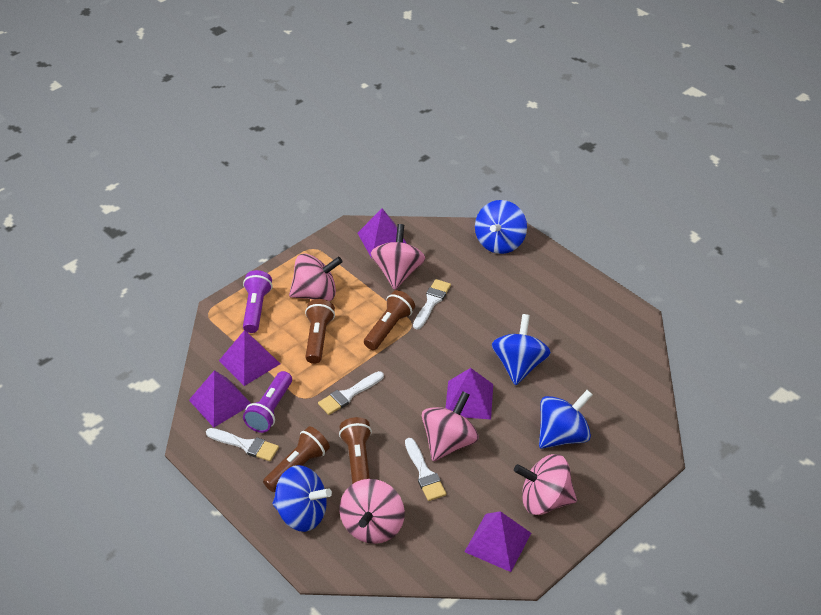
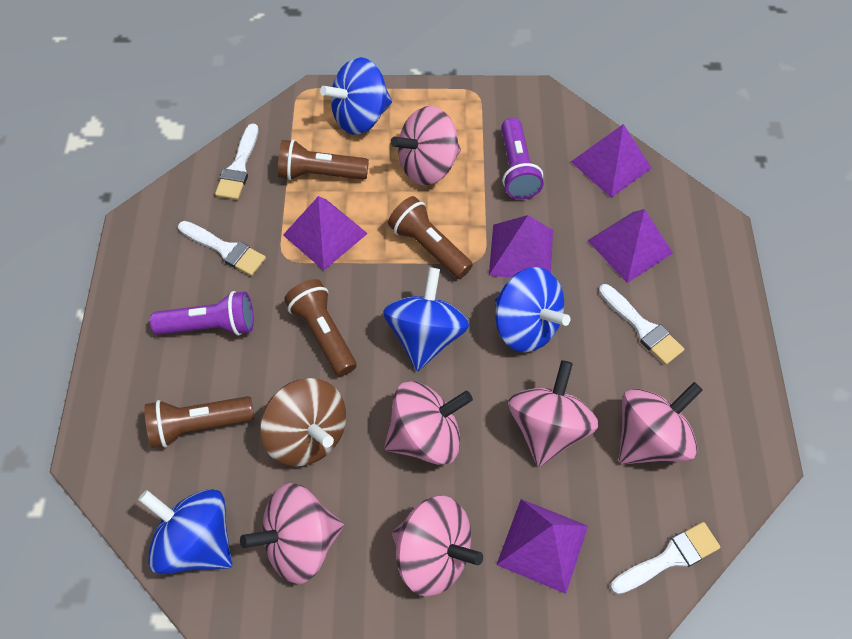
brown spinning top: 0 -> 1
pink spinning top: 5 -> 6

